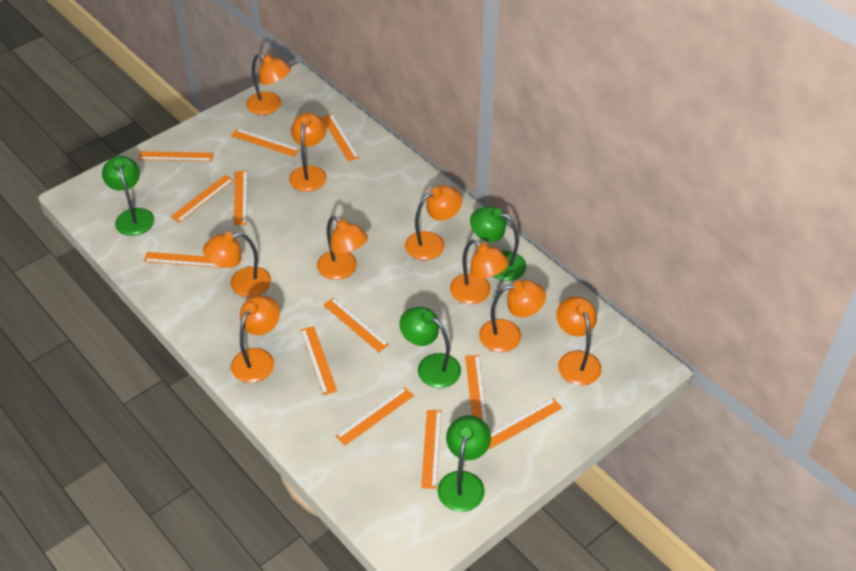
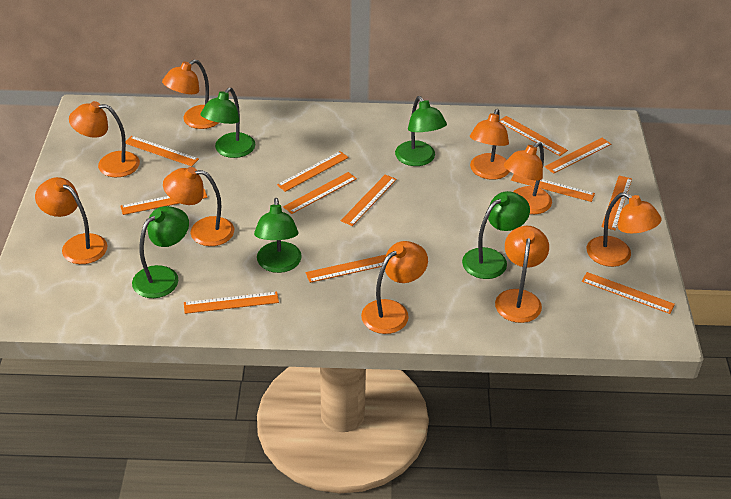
green lamp: 4 -> 5

